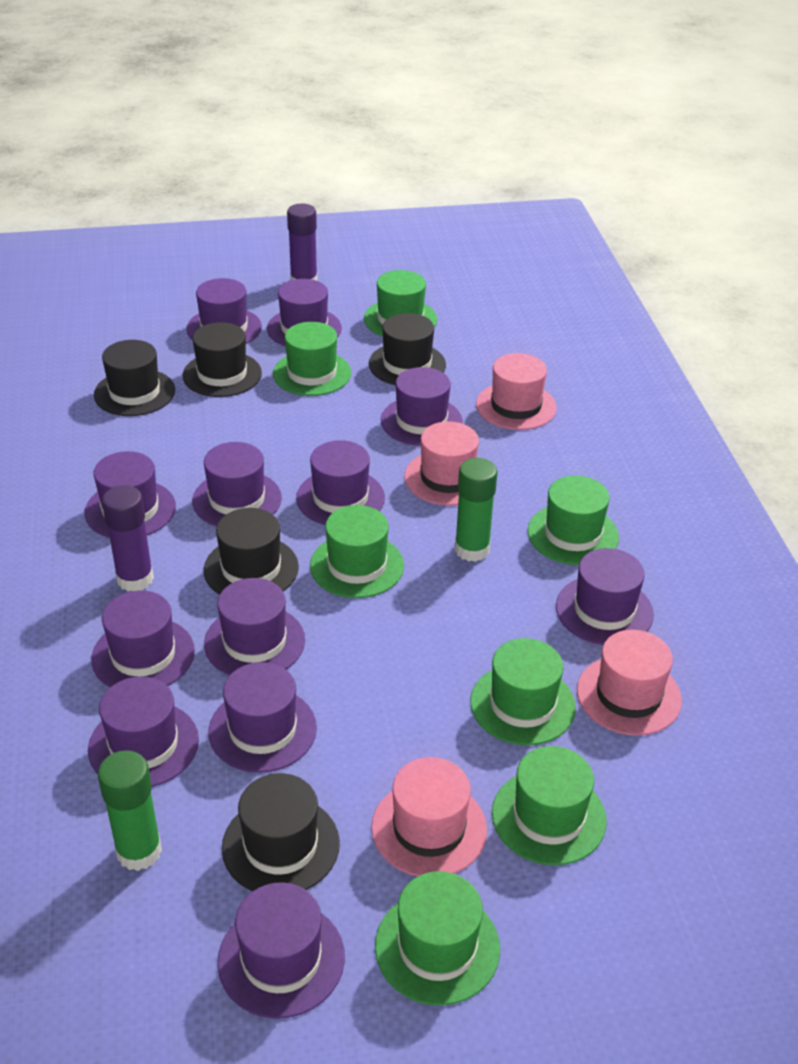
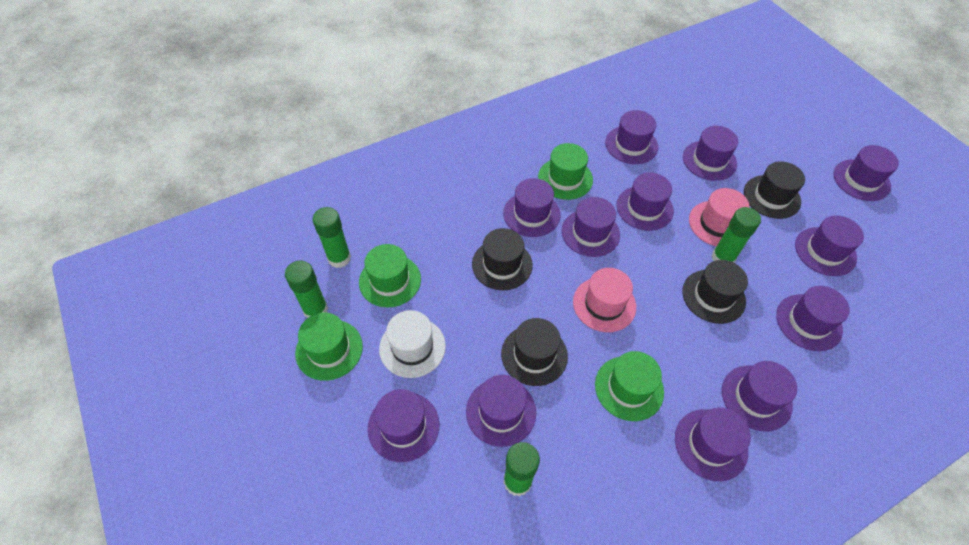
black hat: 5 -> 4
green glue stick: 2 -> 4
green hat: 7 -> 4
pink hat: 4 -> 2
purple glue stick: 2 -> 0
white hat: 0 -> 1

